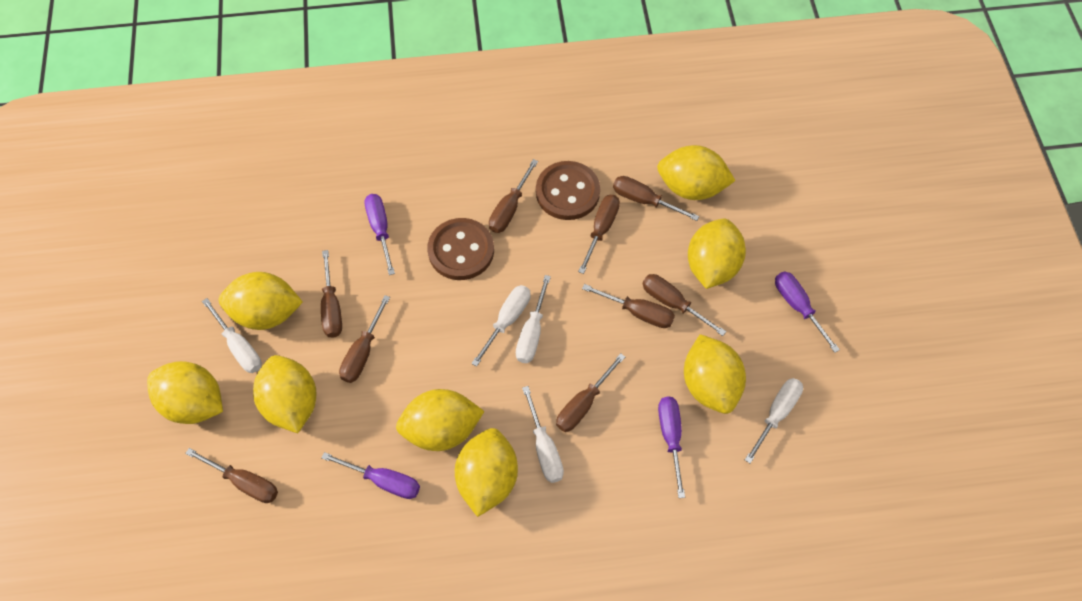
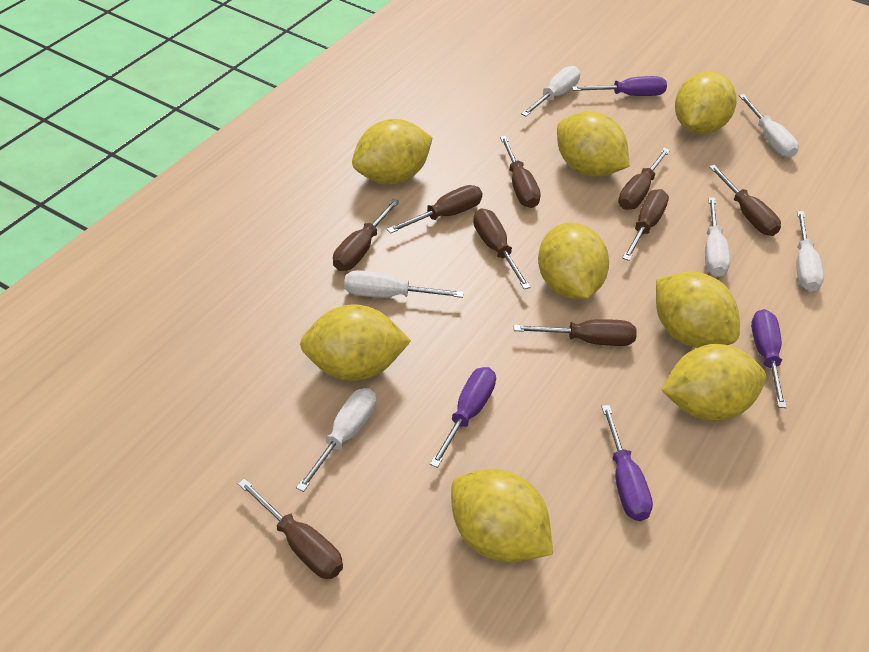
brown button: 2 -> 0
white screwdriver: 5 -> 6

